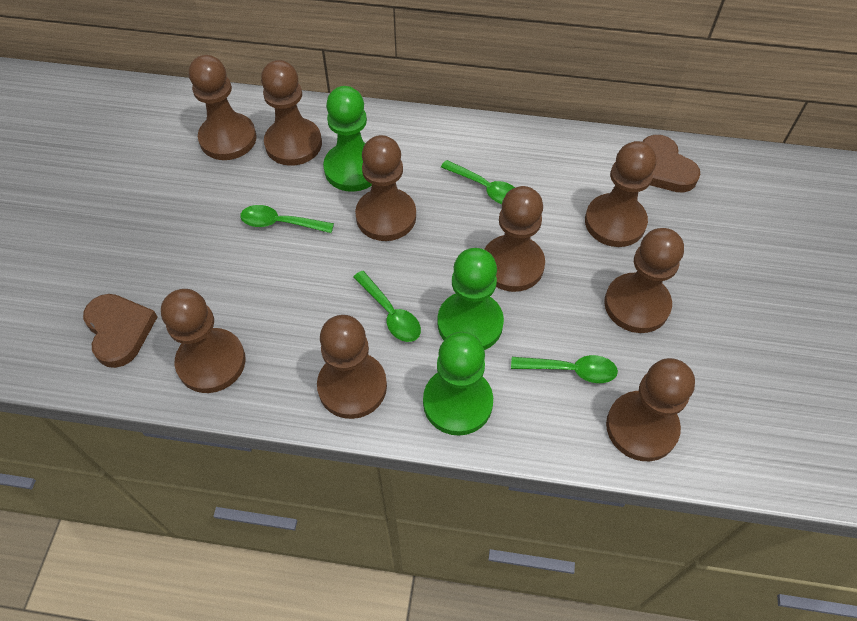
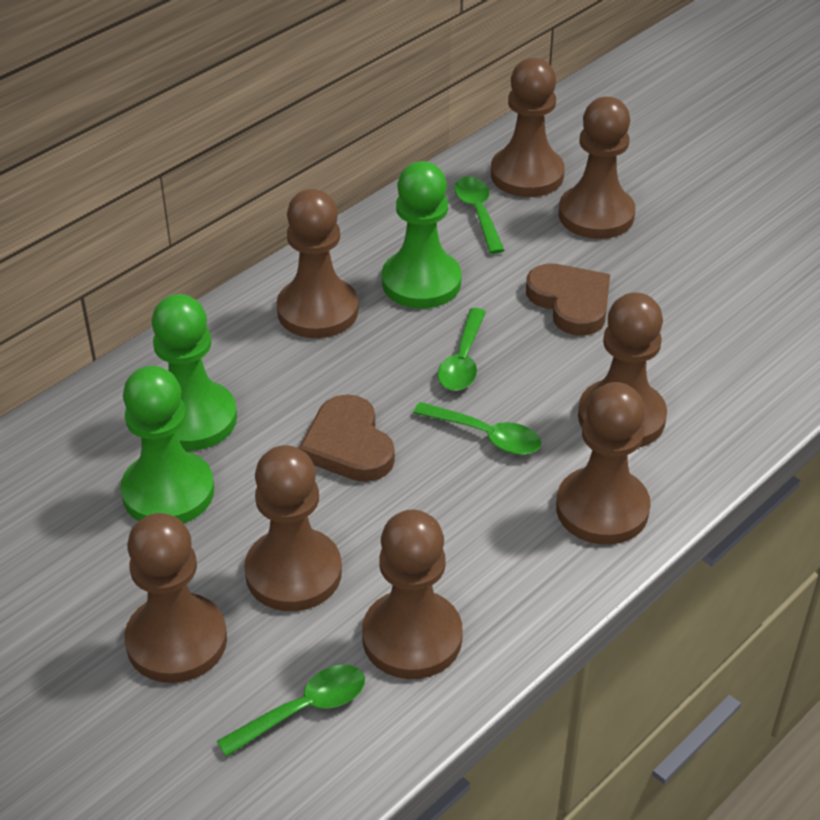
brown pawn: 9 -> 8

